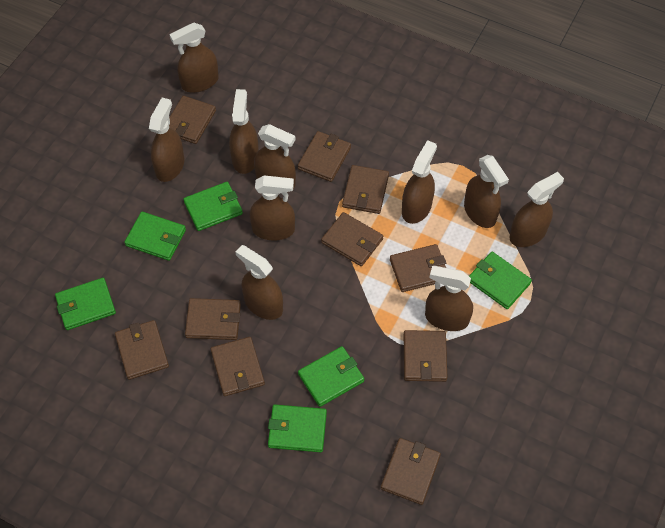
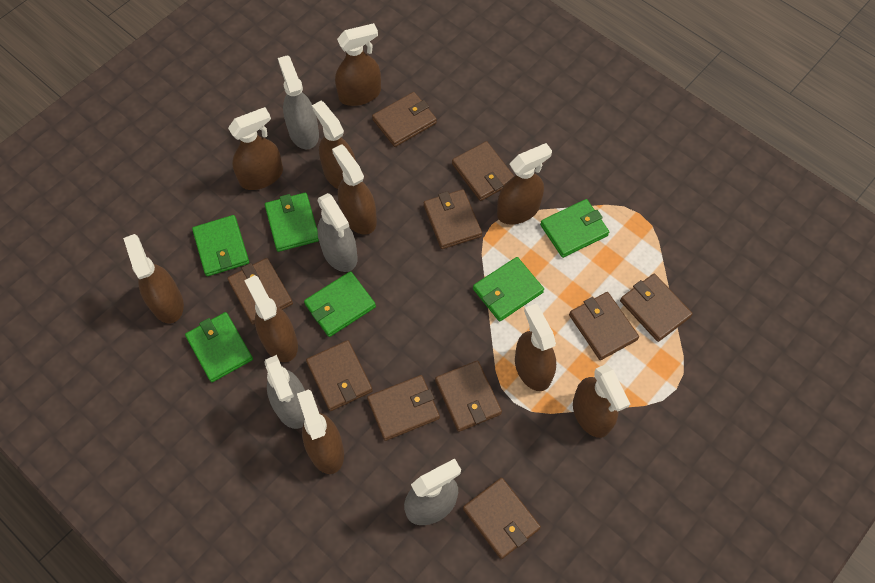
grey spray bottle: 0 -> 4

